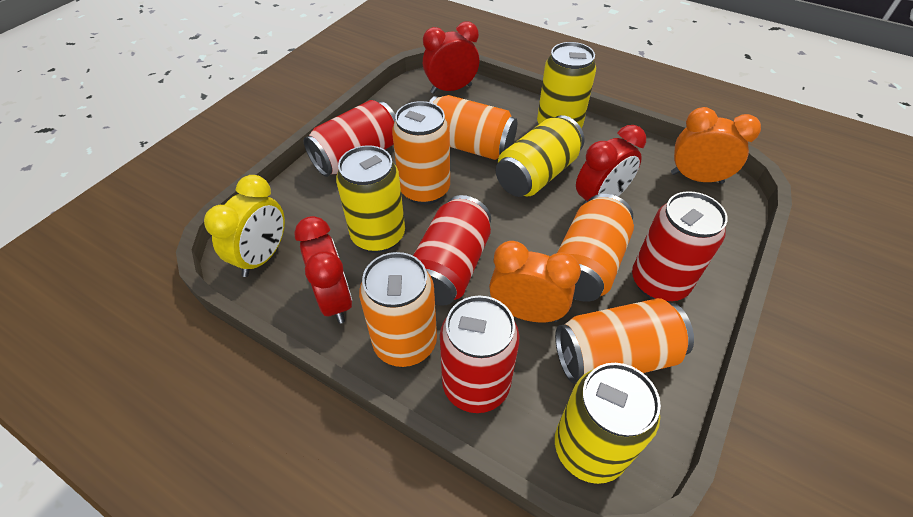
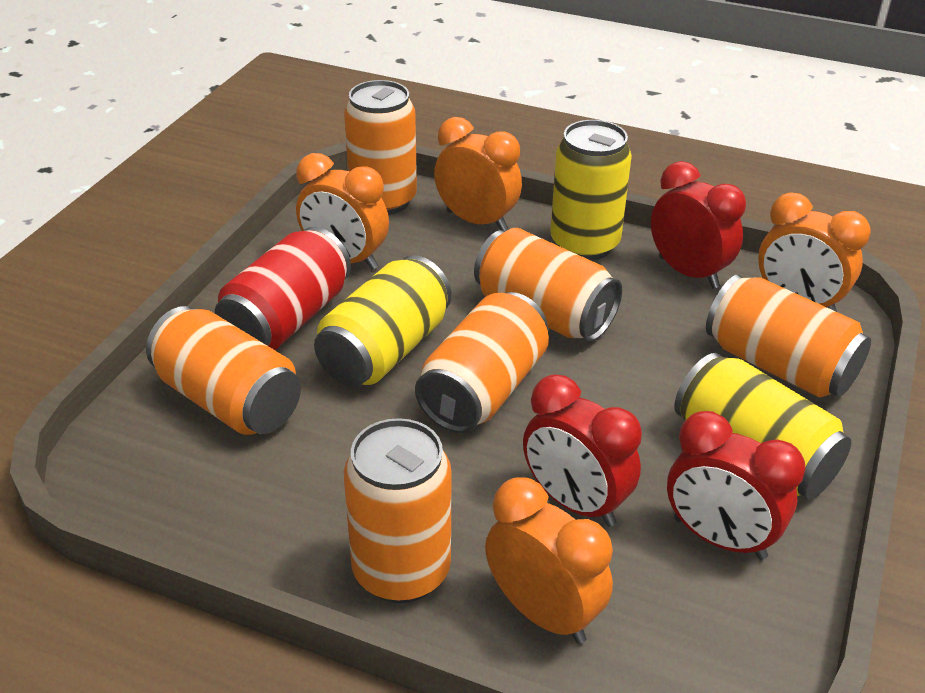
orange can: 5 -> 6
orange clock: 2 -> 4
red can: 4 -> 1
yellow can: 4 -> 3
yellow clock: 1 -> 0

